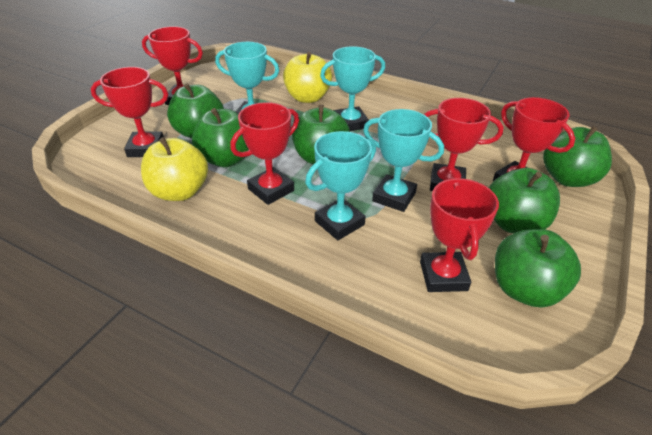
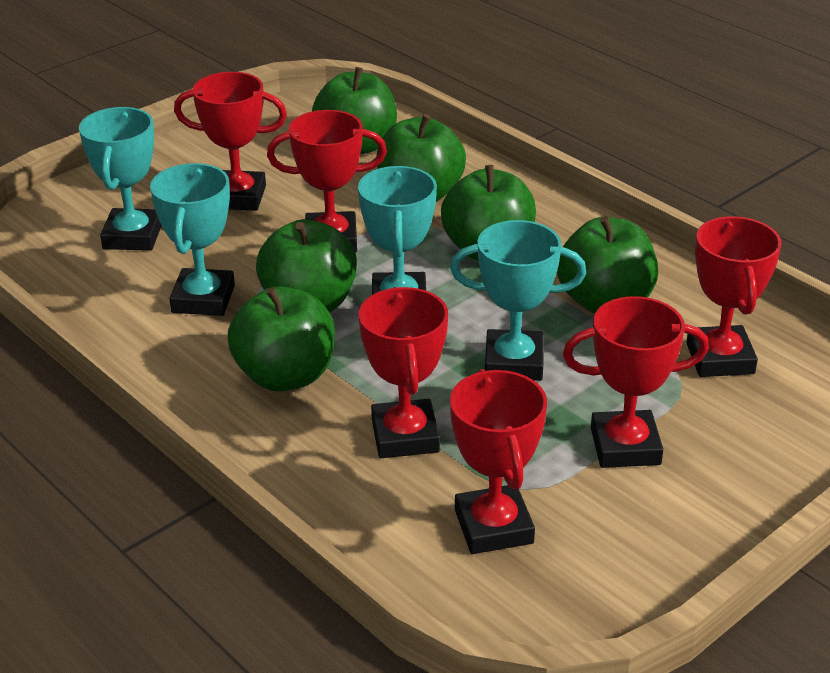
yellow apple: 2 -> 0

